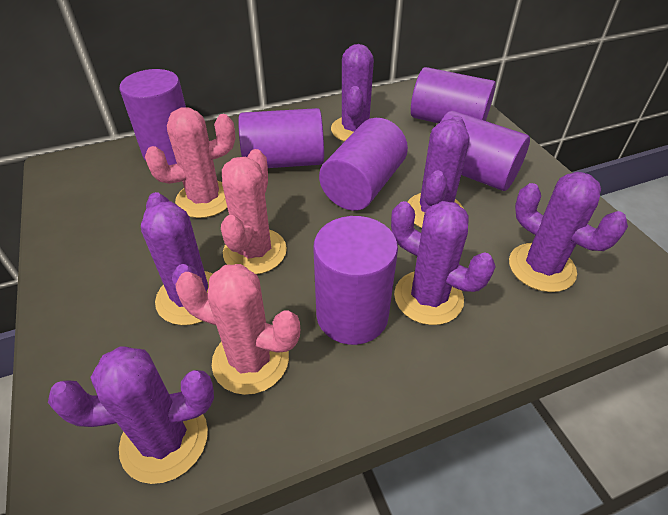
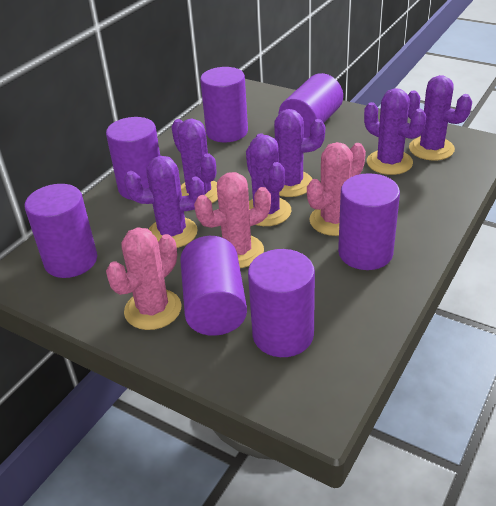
purple cylinder: 6 -> 7

